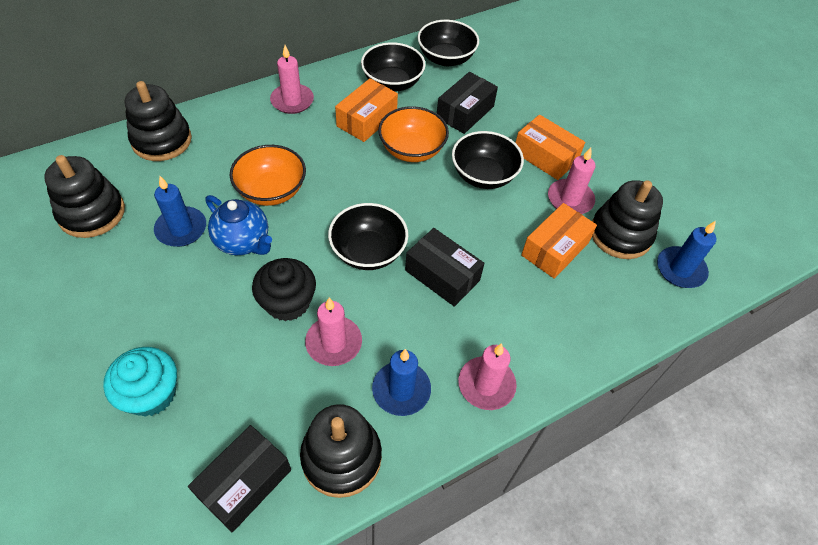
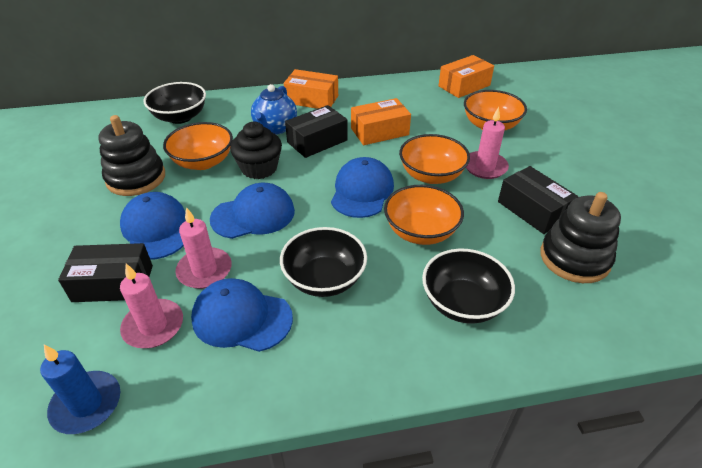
black bowl: 4 -> 3
black stacking toy: 4 -> 2
blue candle: 3 -> 1
blue cap: 0 -> 4
orange bowl: 2 -> 4
pink candle: 4 -> 3
turquoise cupcake: 1 -> 0

